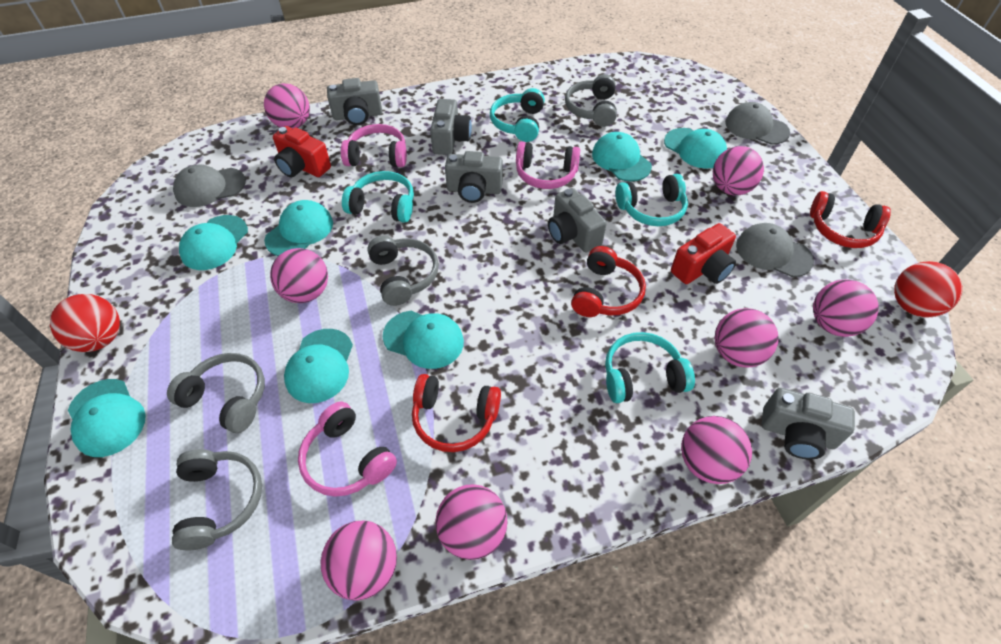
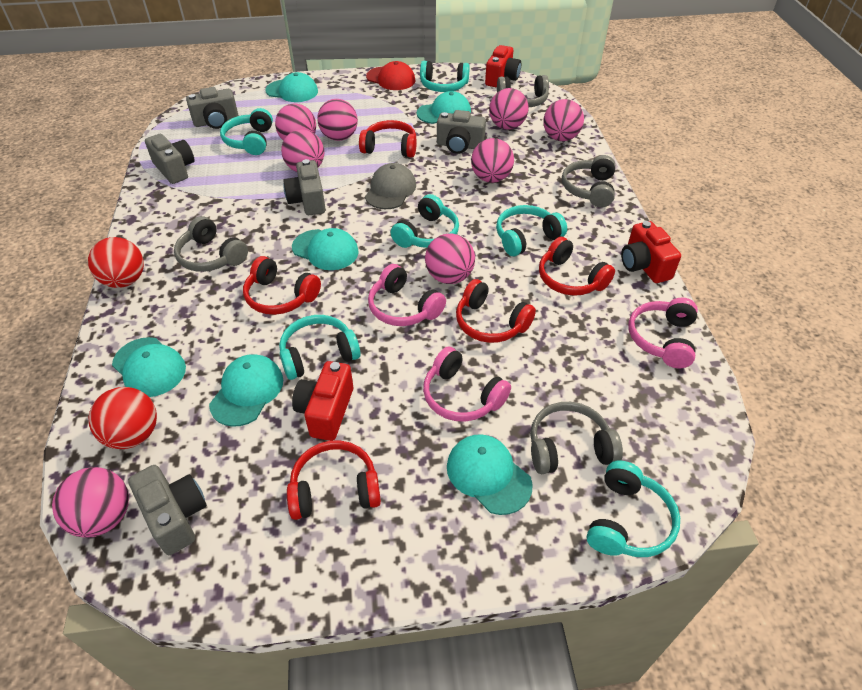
grey cap: 3 -> 1
red camera: 2 -> 3
red cap: 0 -> 1
red headphones: 3 -> 5
turquoise cap: 7 -> 6
turquoise headphones: 4 -> 6

